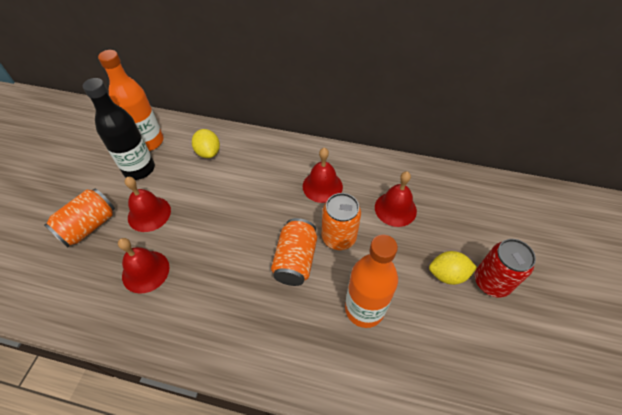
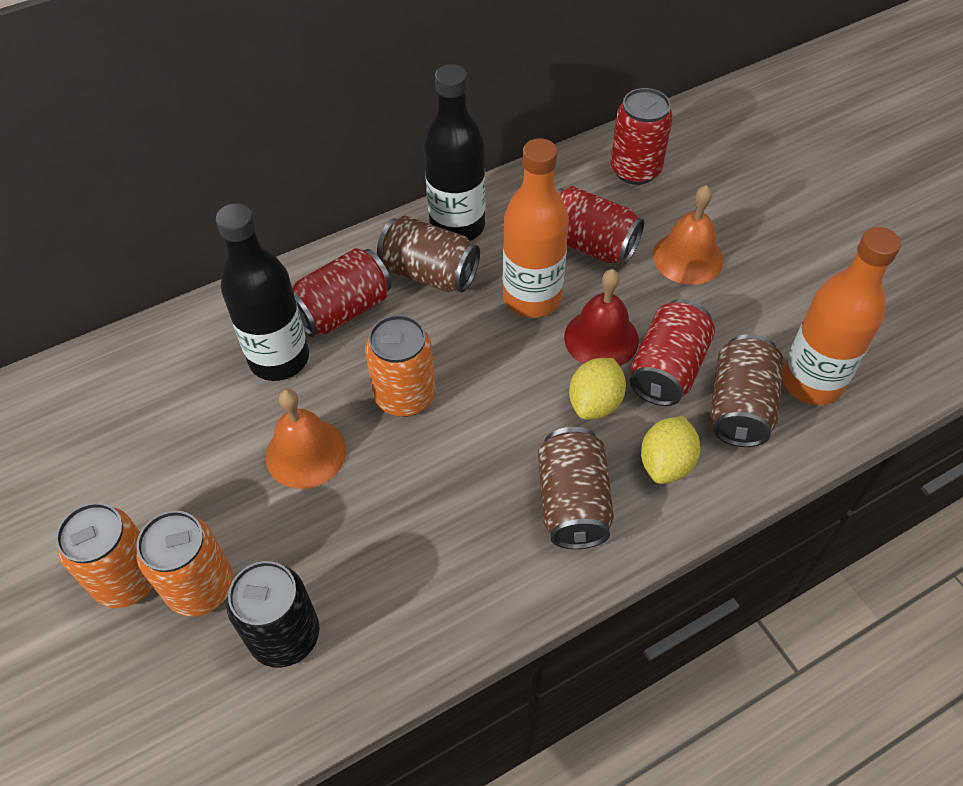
black bottle: 1 -> 2
black can: 0 -> 1
brown can: 0 -> 3
orange bell: 0 -> 2
red bell: 4 -> 1
red can: 1 -> 4

